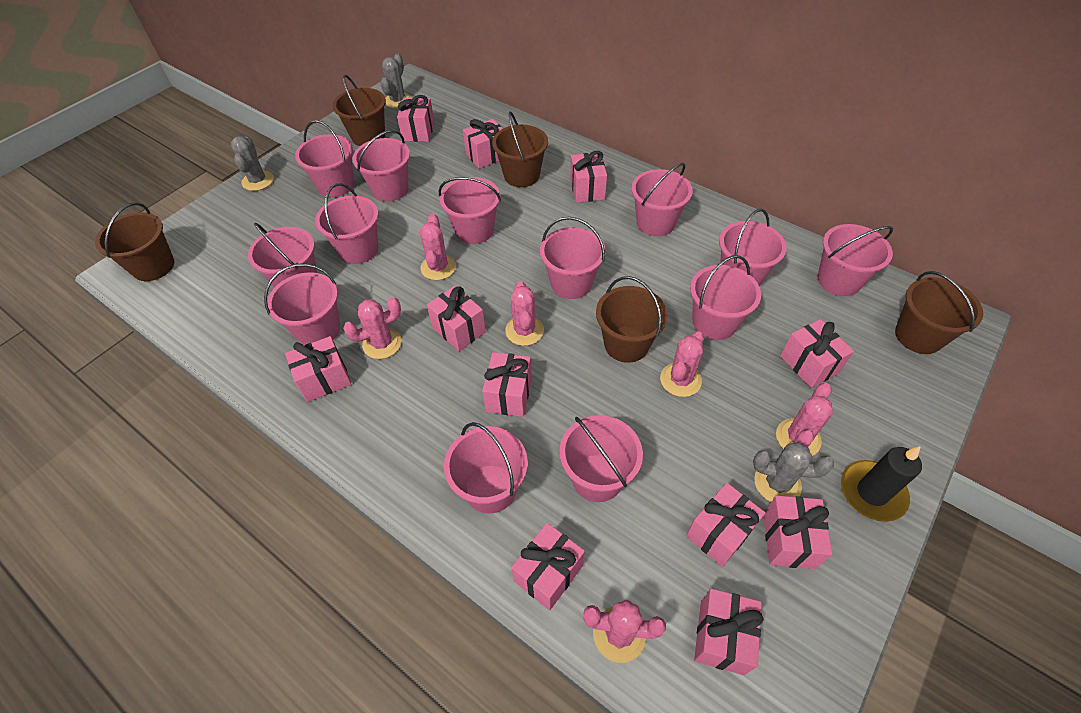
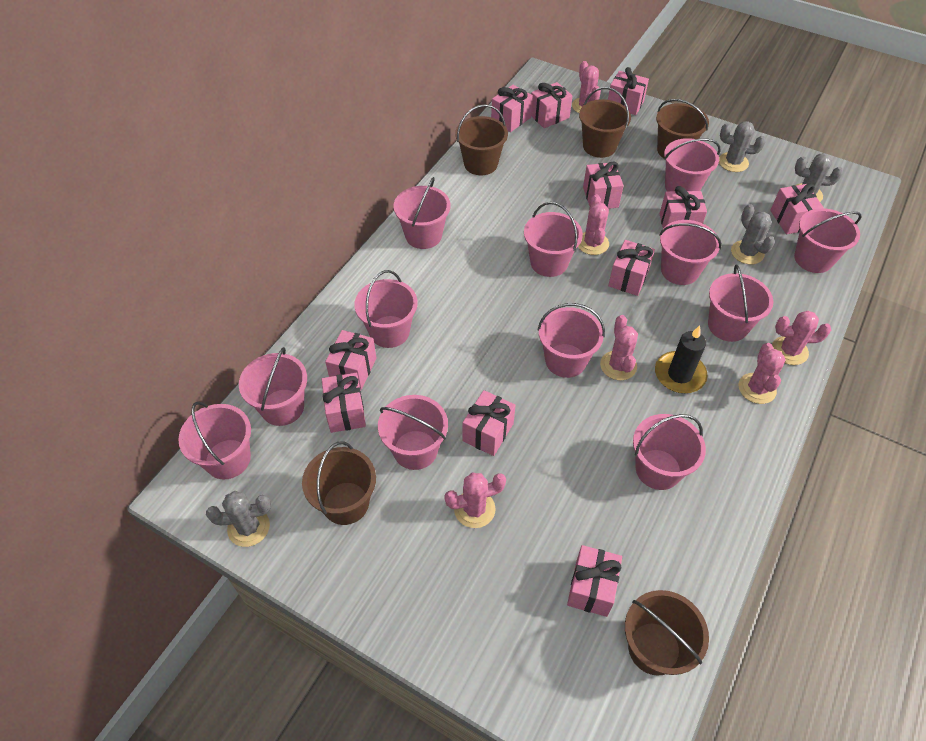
grey cactus: 3 -> 4
pink bucket: 13 -> 12

